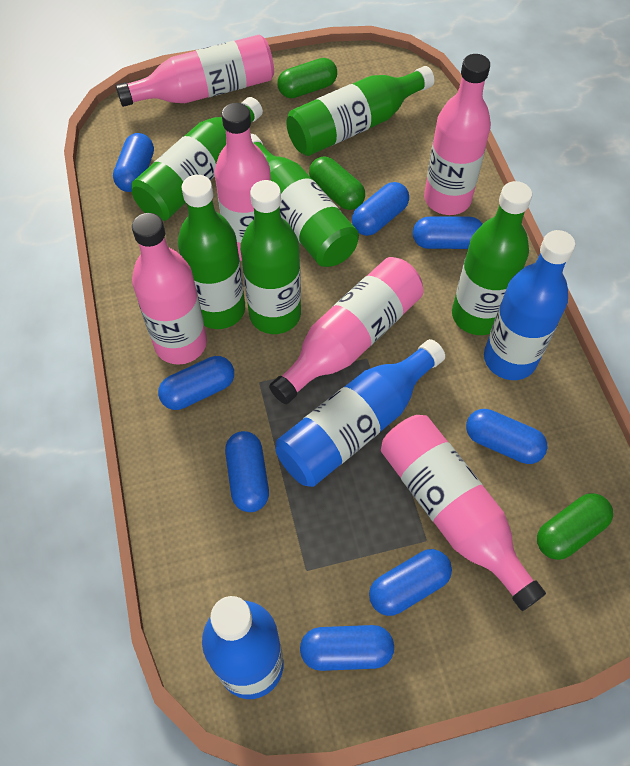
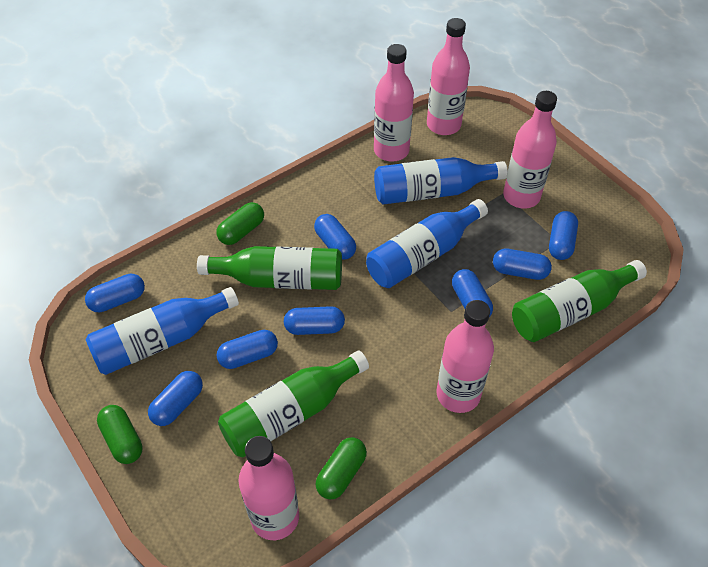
green bottle: 6 -> 3
pink bottle: 6 -> 5

